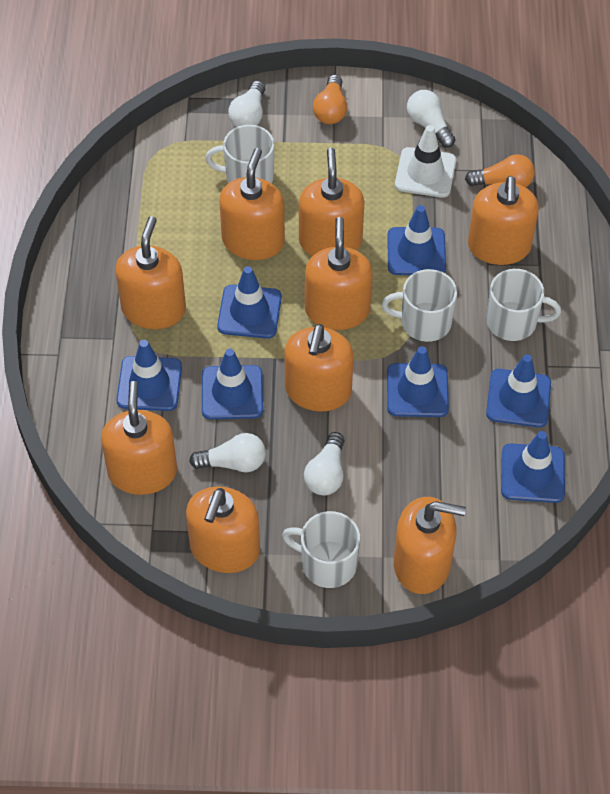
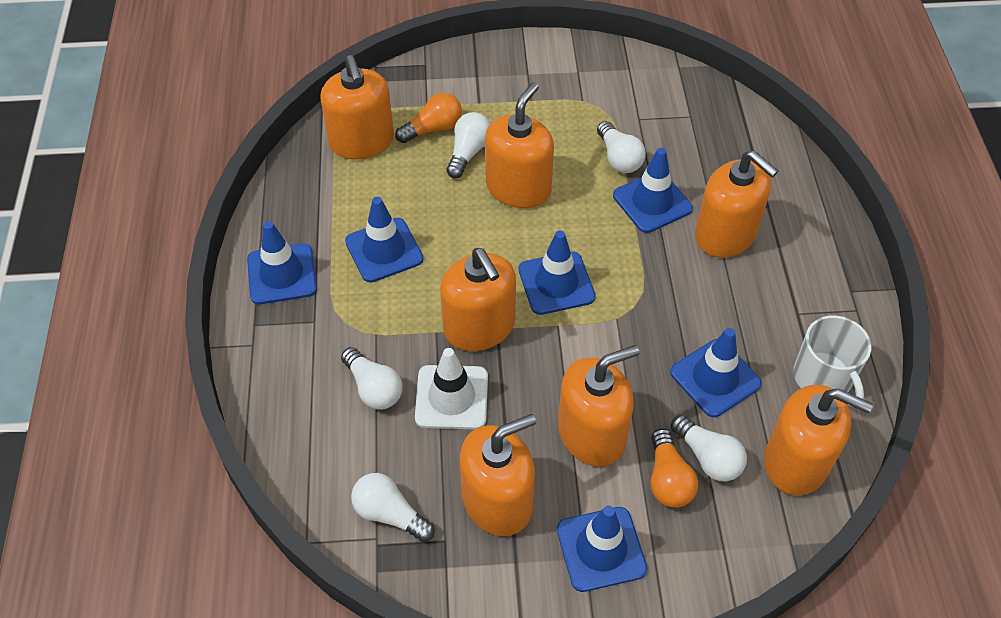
blue traffic cone: 7 -> 6
orange soap dispenser: 9 -> 7
white light bulb: 4 -> 5
white mug: 4 -> 1

